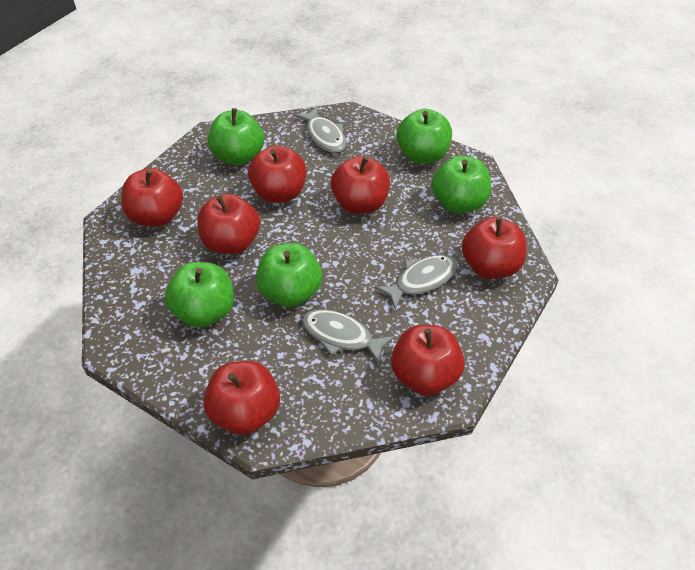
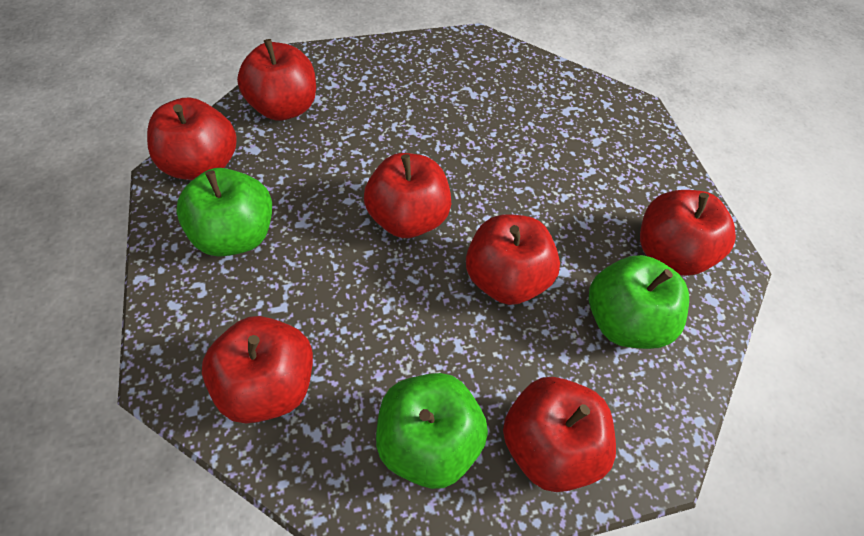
green apple: 5 -> 3
grey fish: 3 -> 0

